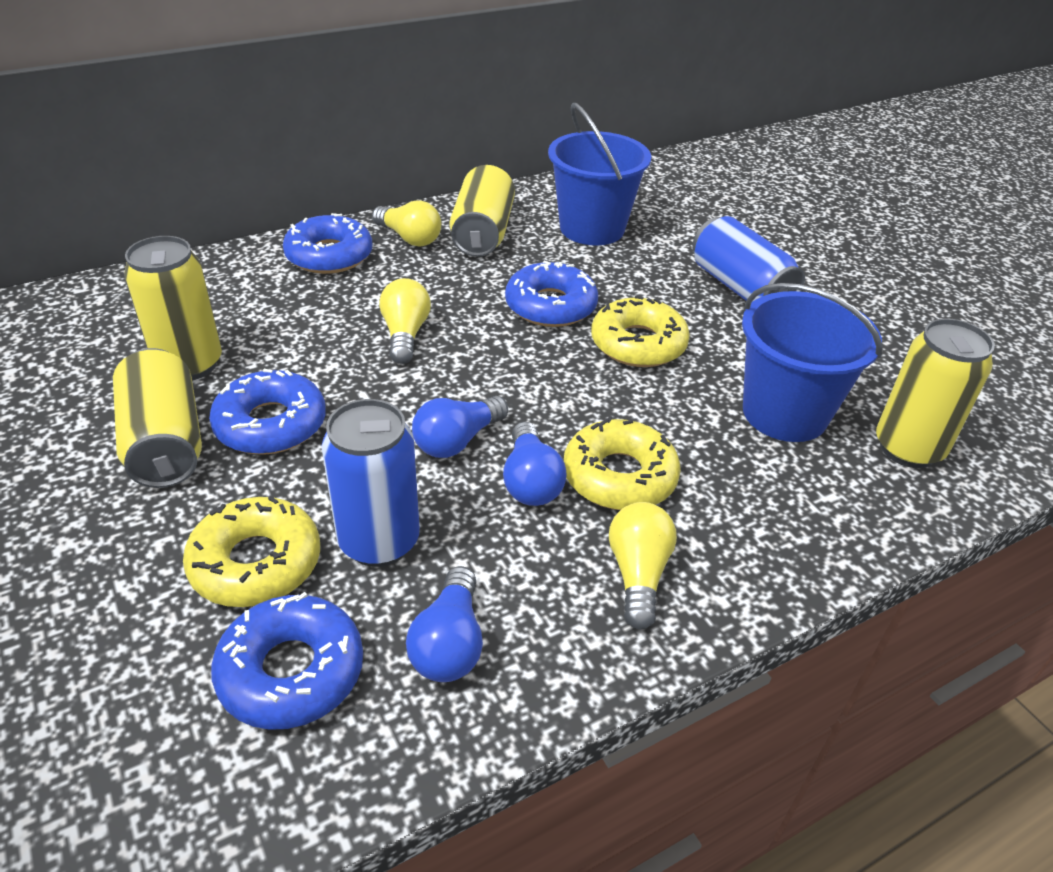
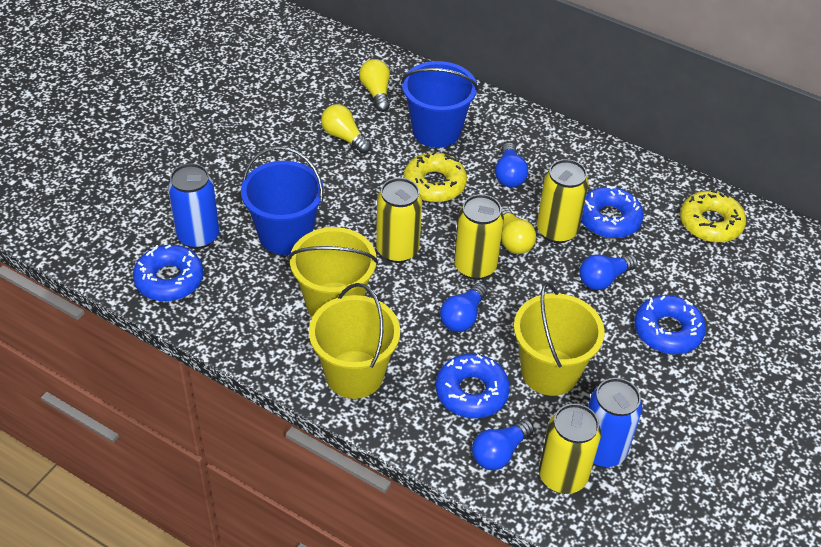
blue light bulb: 3 -> 4
yellow bucket: 0 -> 3
yellow donut: 3 -> 2

